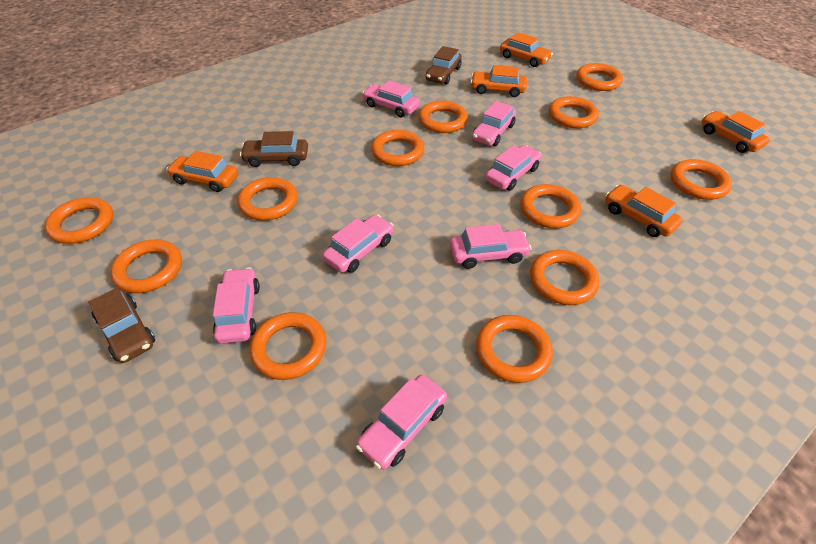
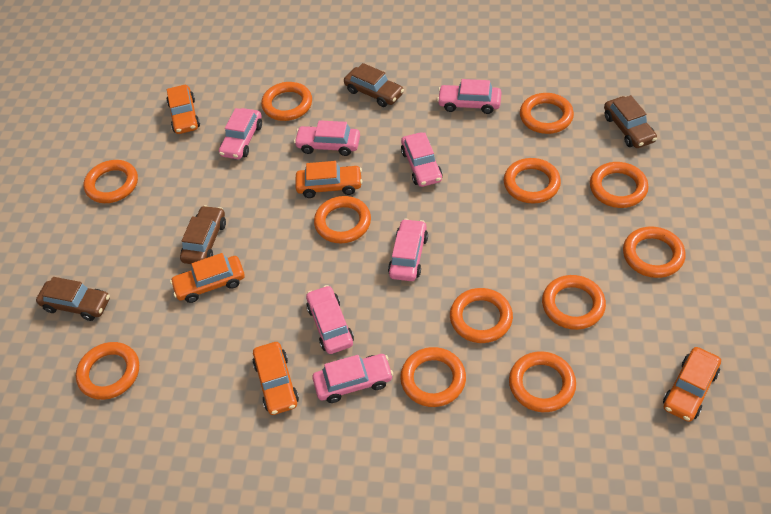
brown car: 3 -> 4

